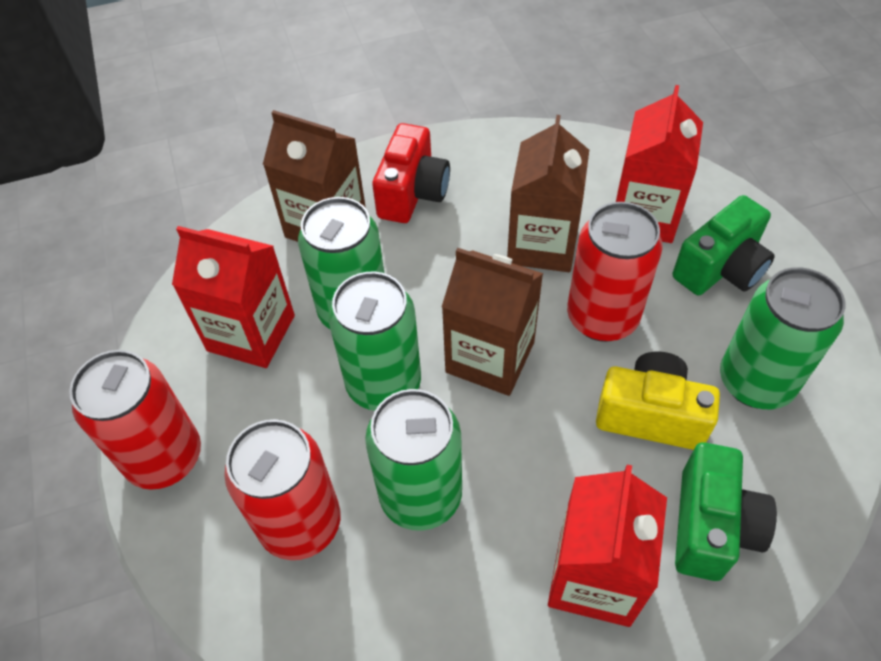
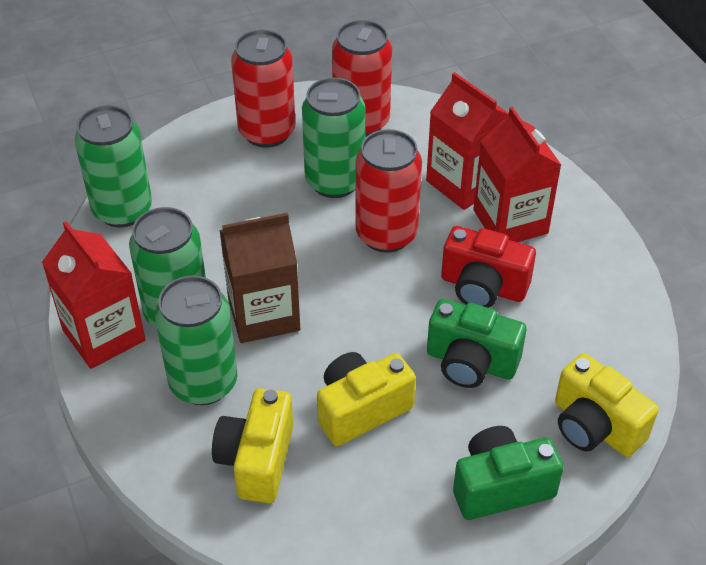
brown carton: 3 -> 1
yellow camera: 1 -> 3

